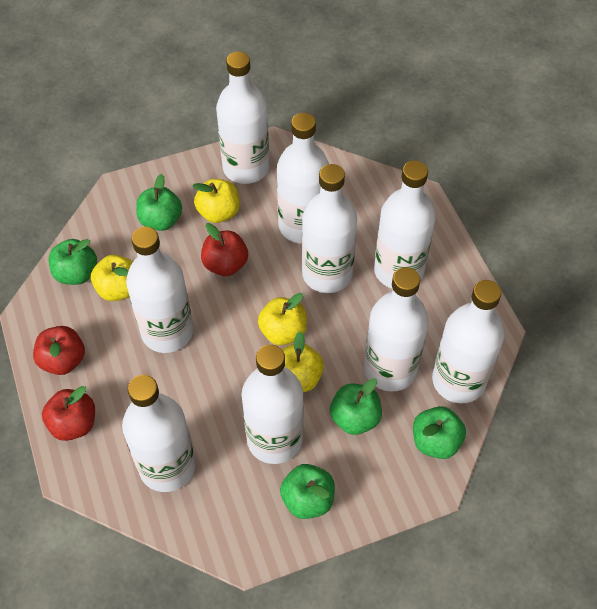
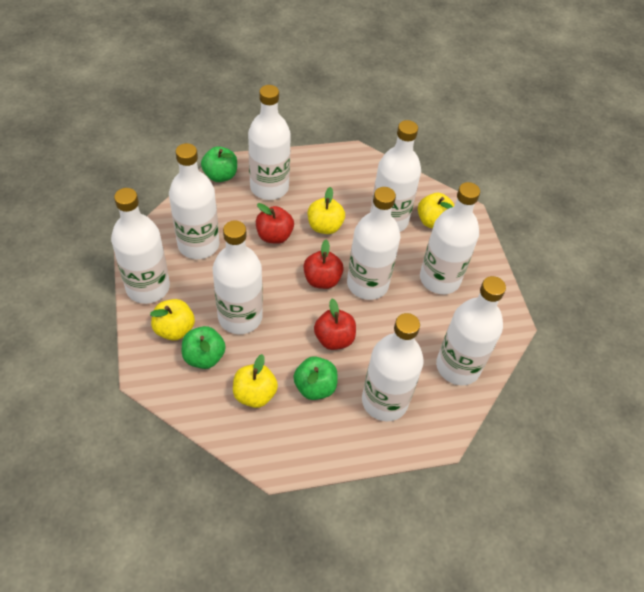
green apple: 5 -> 3

